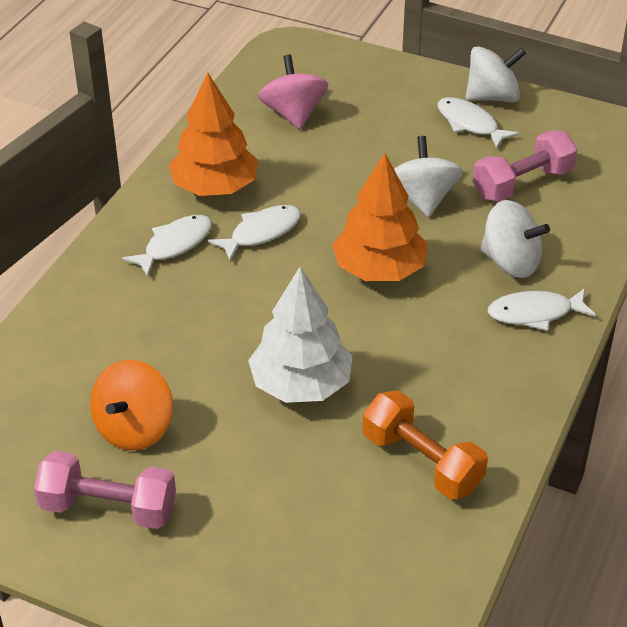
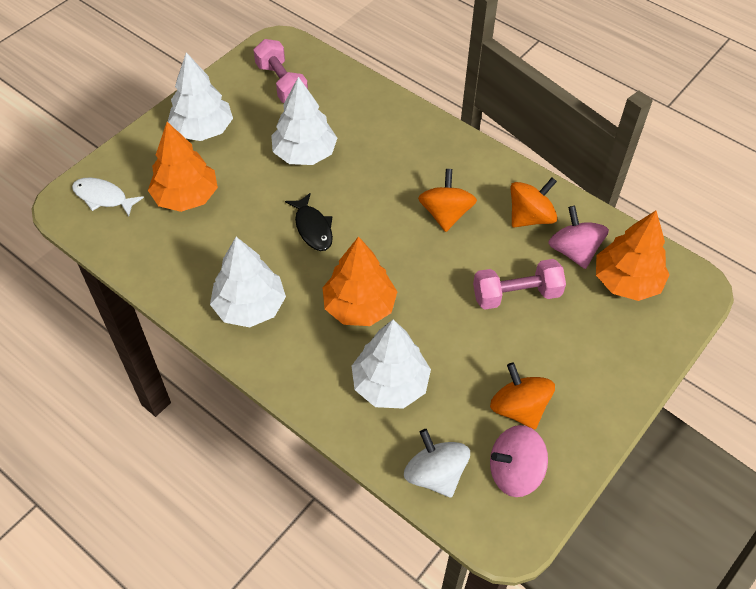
black fish: 0 -> 1
orange dumbbell: 1 -> 0
orange spinning top: 1 -> 3
orange tree: 2 -> 3
pink spinning top: 1 -> 2
white fish: 4 -> 1
white spinning top: 3 -> 1
white tree: 1 -> 4

